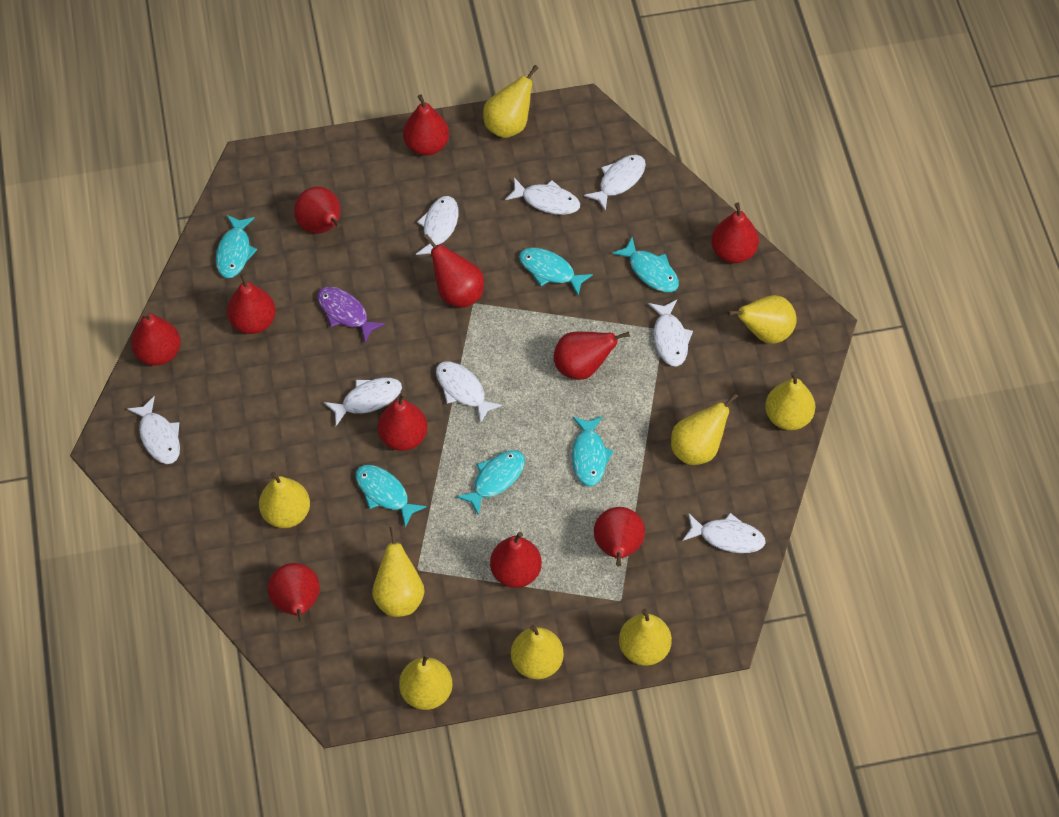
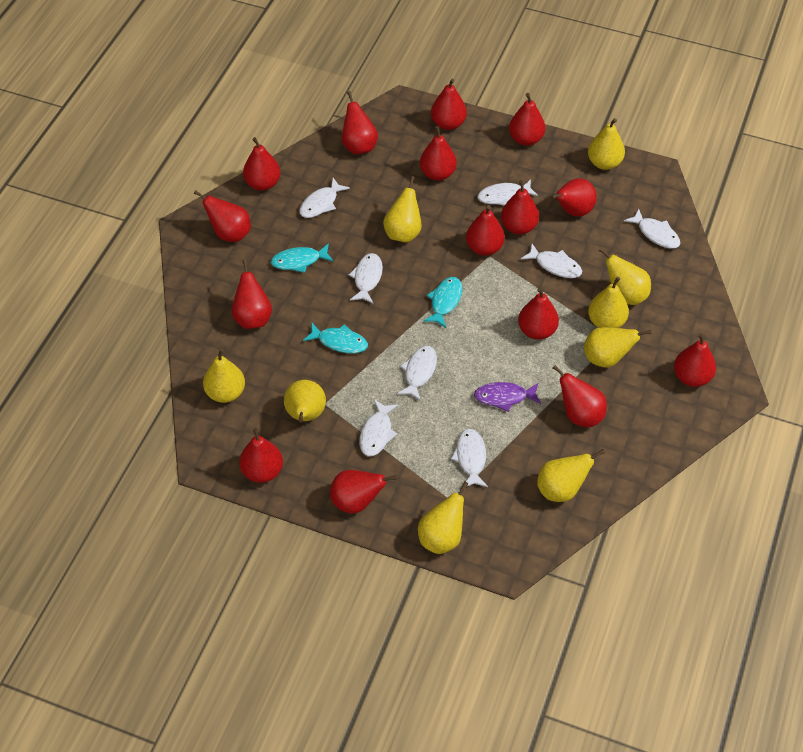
red pear: 11 -> 15
turquoise fish: 6 -> 3

